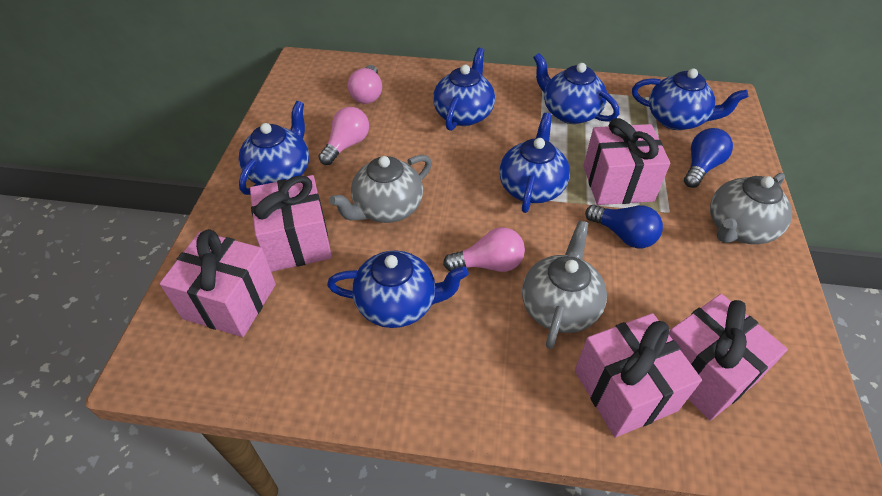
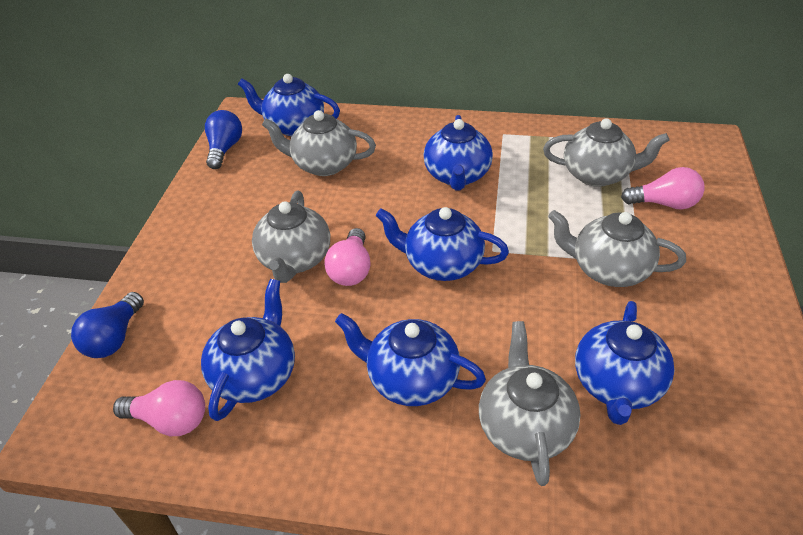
grey teapot: 3 -> 5
pink gift: 5 -> 0

